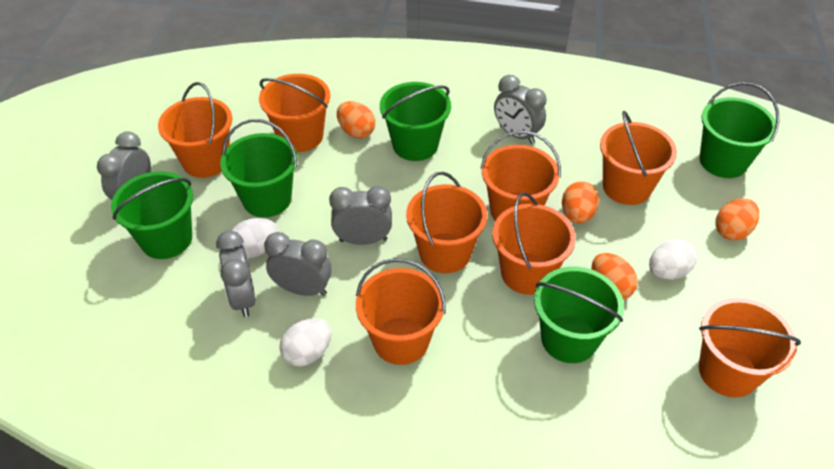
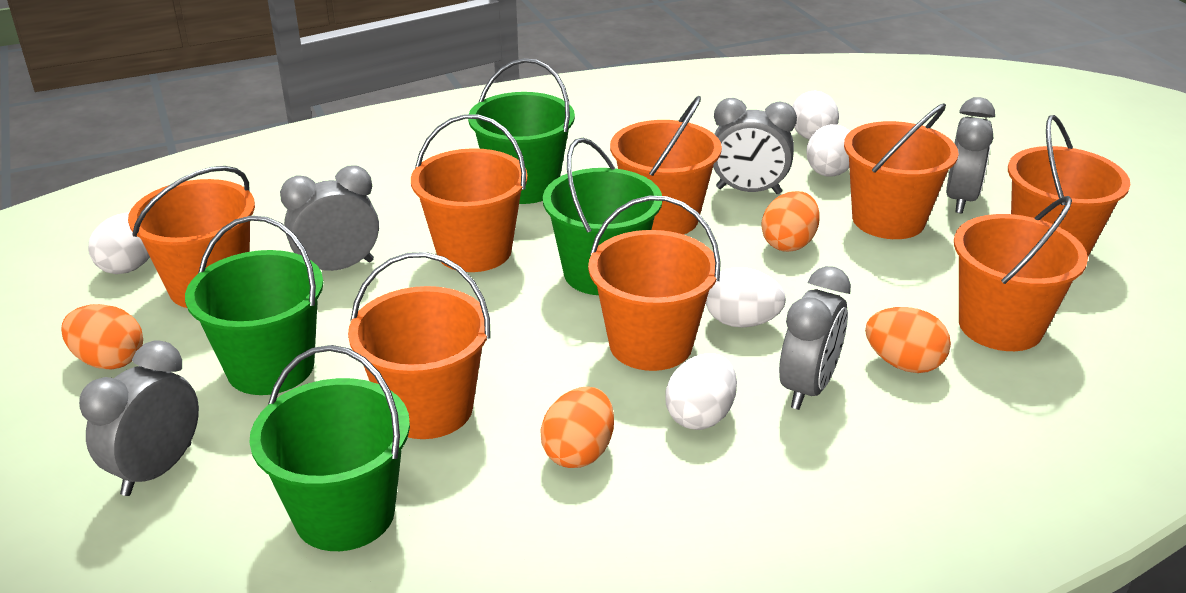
green bucket: 5 -> 4
white egg: 3 -> 5

